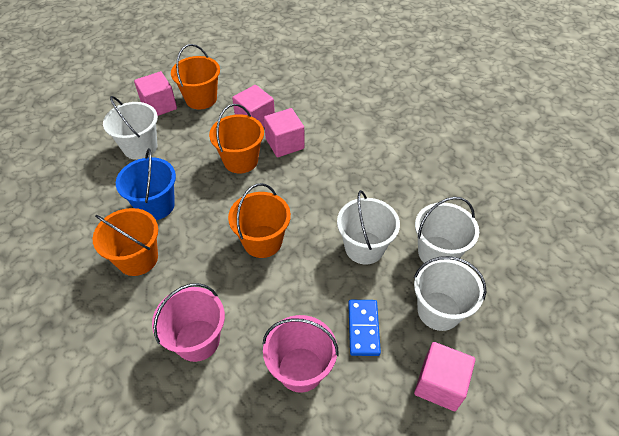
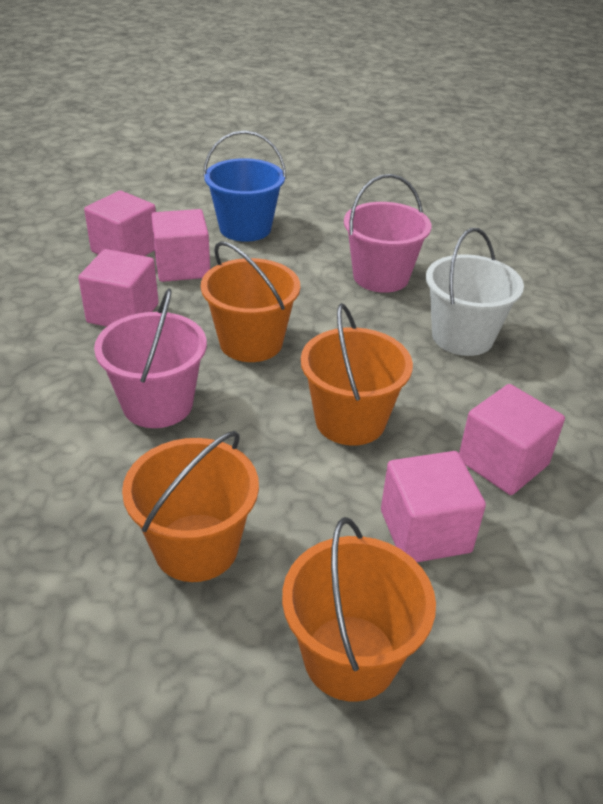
blue domino: 1 -> 0
pink cube: 4 -> 5
white bucket: 4 -> 1

